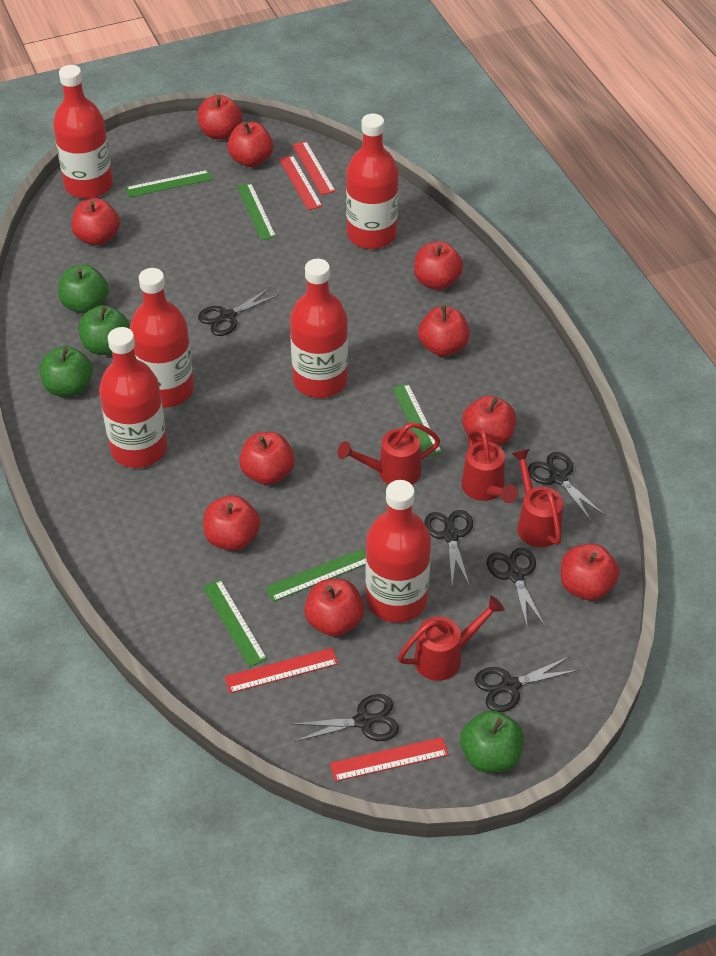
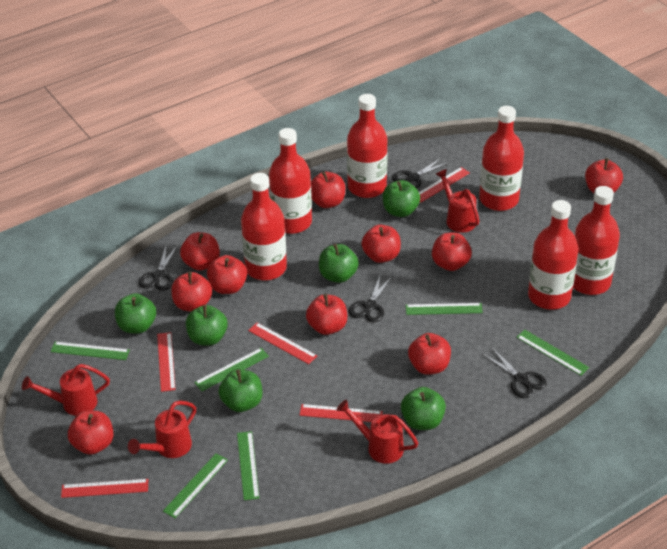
black scissors: 6 -> 4
green apple: 4 -> 6
green ruler: 5 -> 6
red ruler: 4 -> 5

